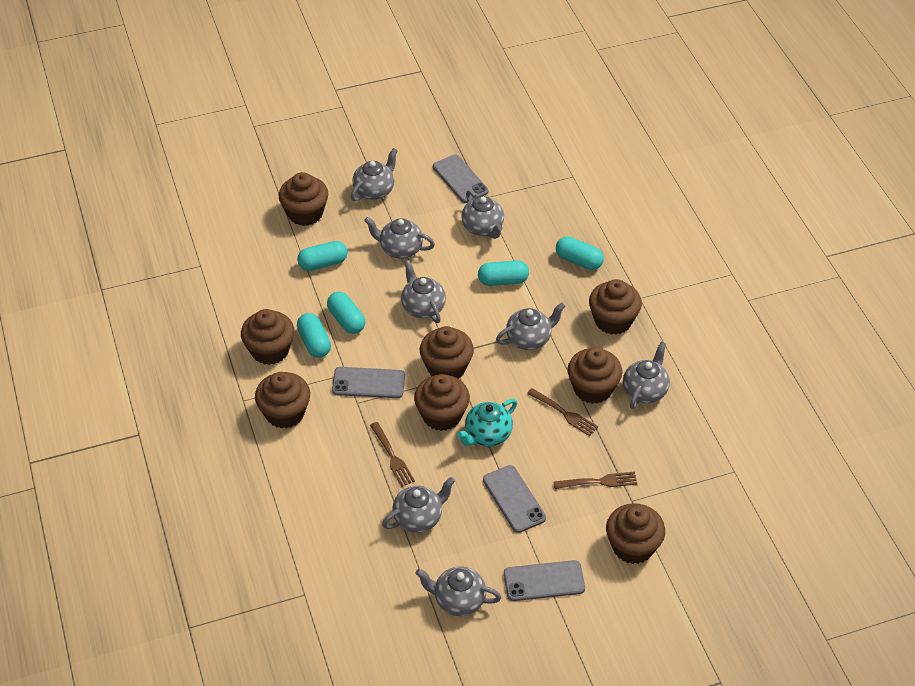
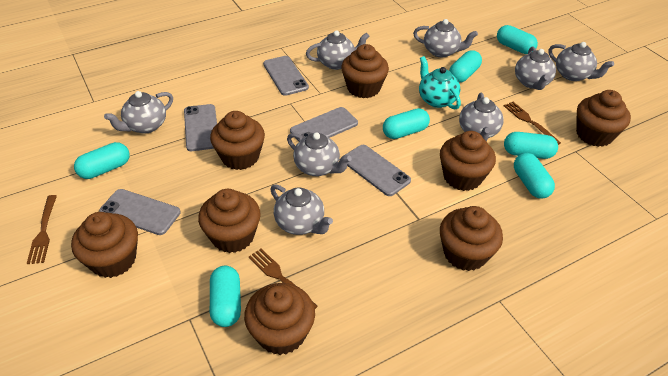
grey phone: 4 -> 5
turquoise capsule: 5 -> 7

